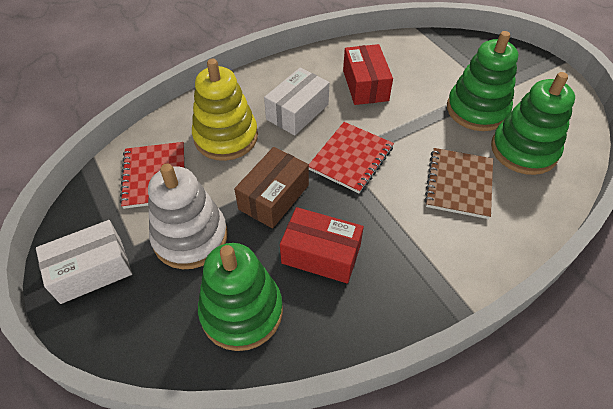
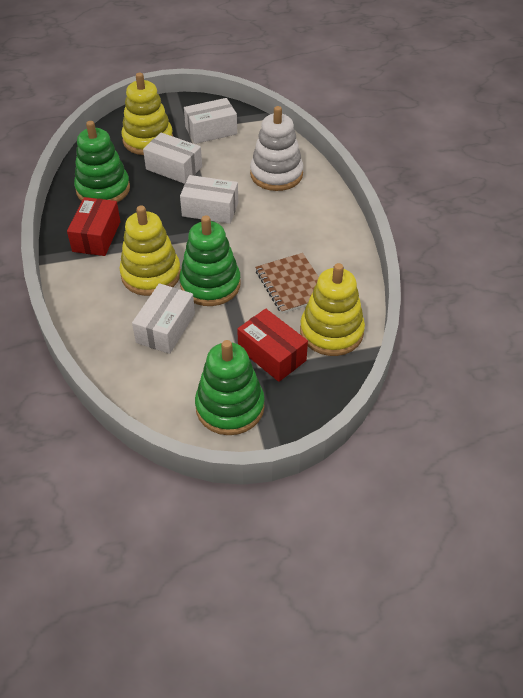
brown box: 1 -> 0
red notebook: 2 -> 0
white box: 2 -> 4
yellow stacking toy: 1 -> 3

